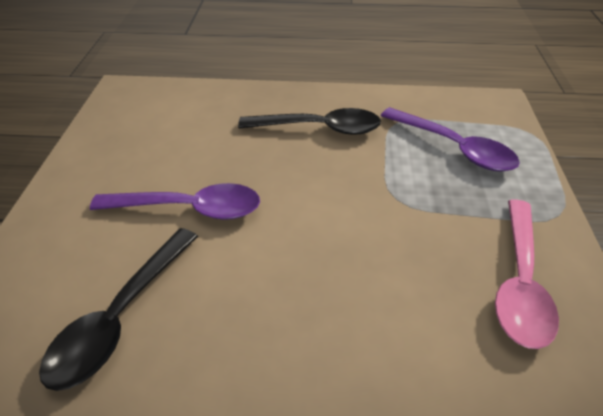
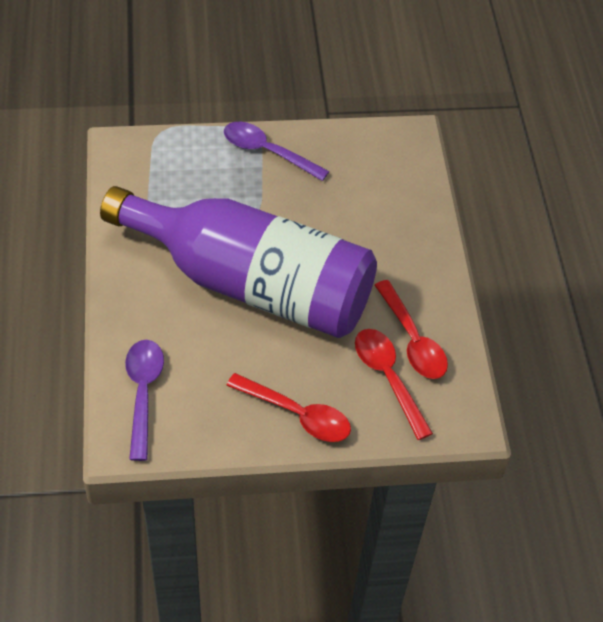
black spoon: 2 -> 0
pink spoon: 1 -> 0
purple bottle: 0 -> 1
red spoon: 0 -> 3

